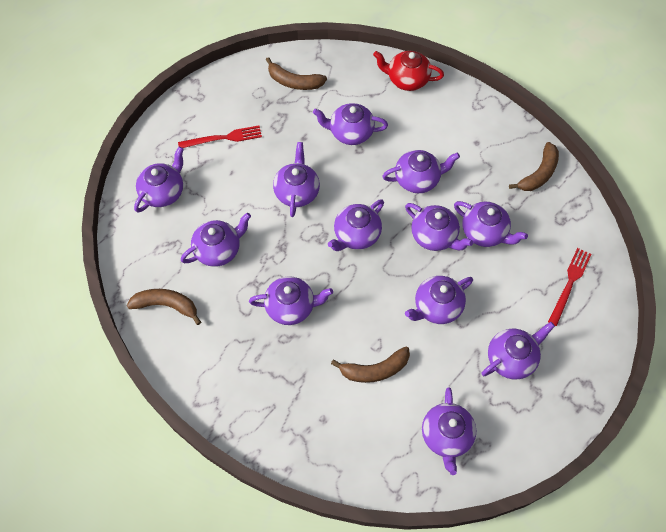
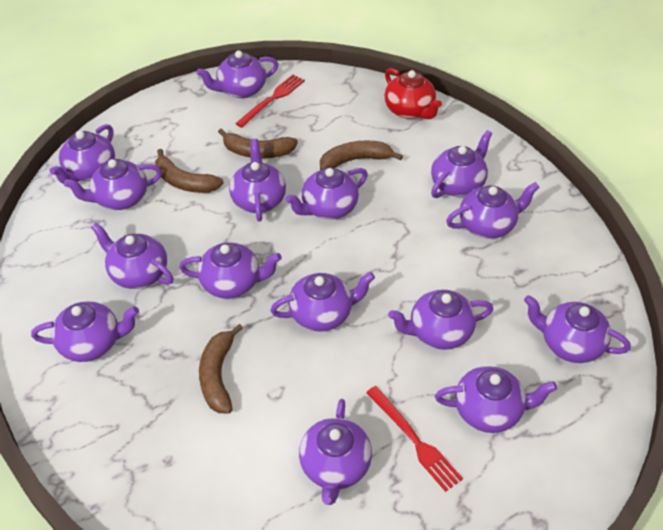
purple teapot: 12 -> 15

